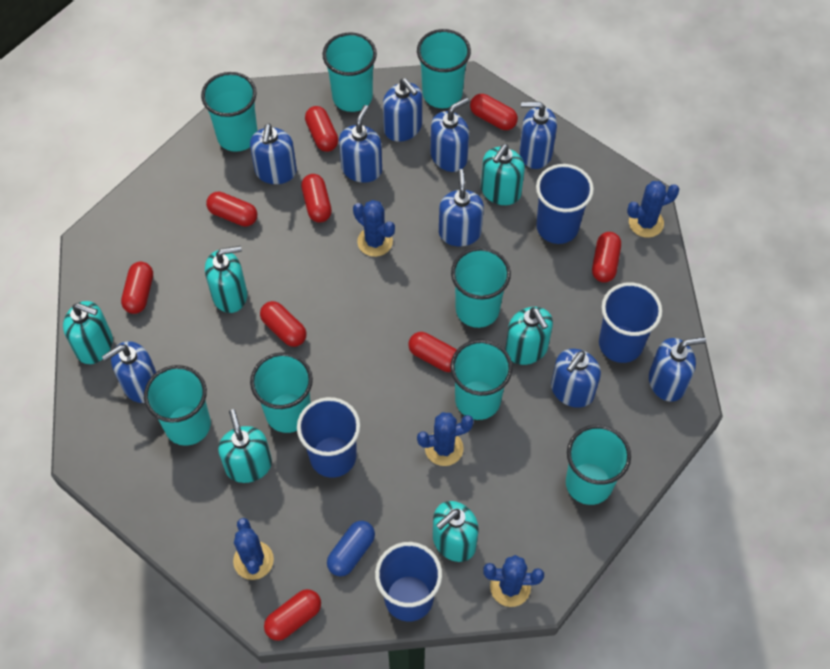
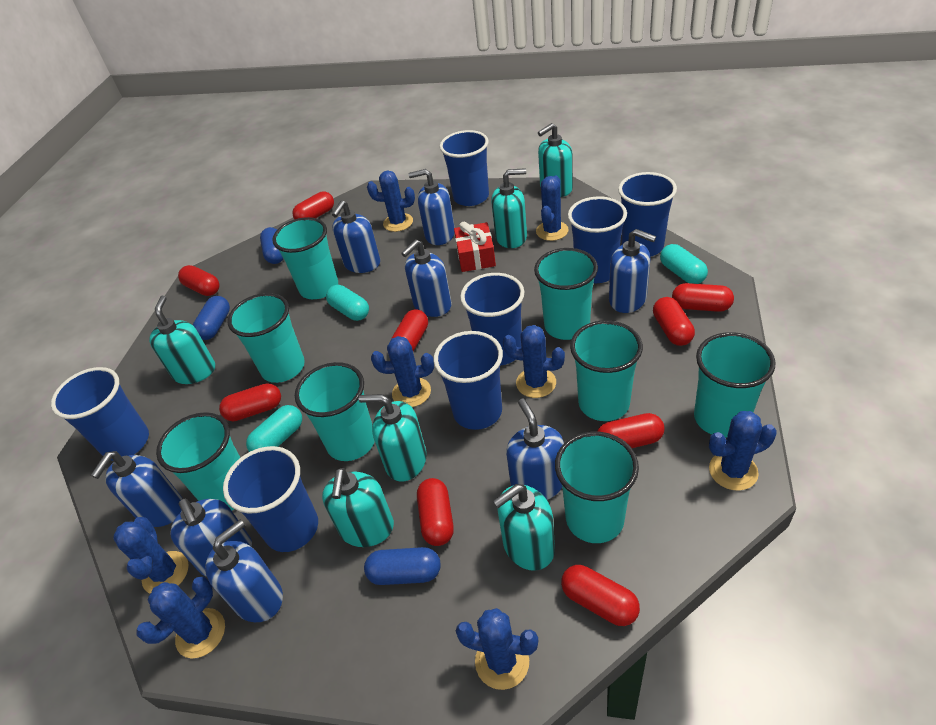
blue cactus: 5 -> 8
blue capsule: 1 -> 3
blue cup: 4 -> 7
blue soap dispenser: 9 -> 8
red gift: 0 -> 1
turquoise capsule: 0 -> 3

